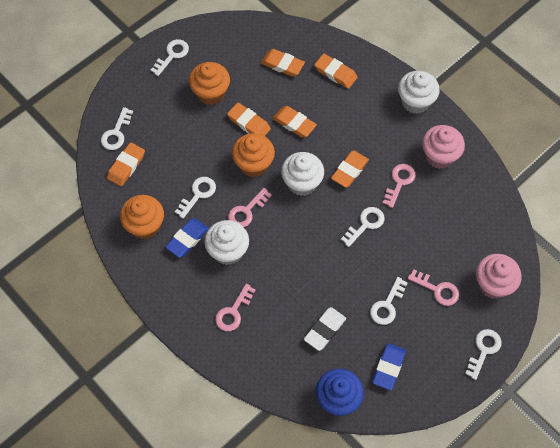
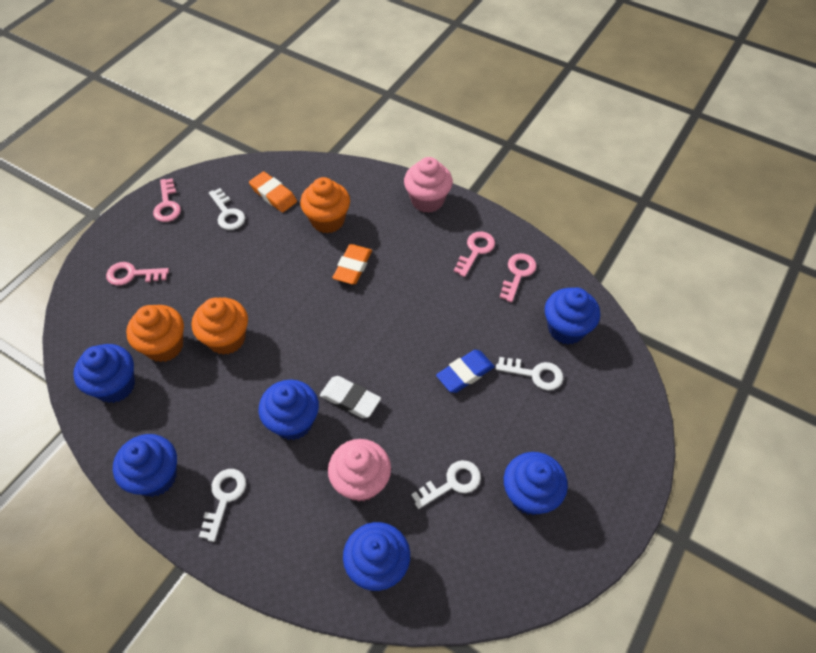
blue cupcake: 1 -> 6
blue eraser: 2 -> 1
orange eraser: 6 -> 2
white cupcake: 3 -> 0
white key: 6 -> 4

